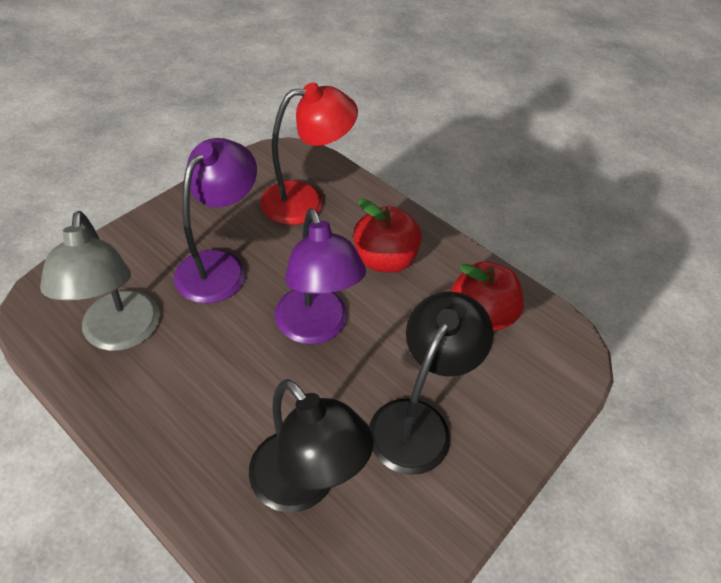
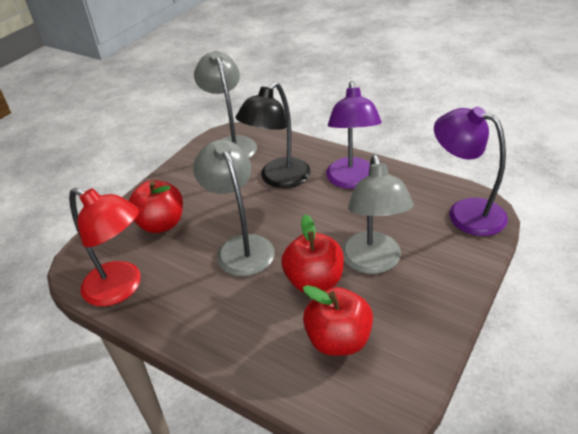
black lamp: 2 -> 1
grey lamp: 1 -> 3
red apple: 2 -> 3

